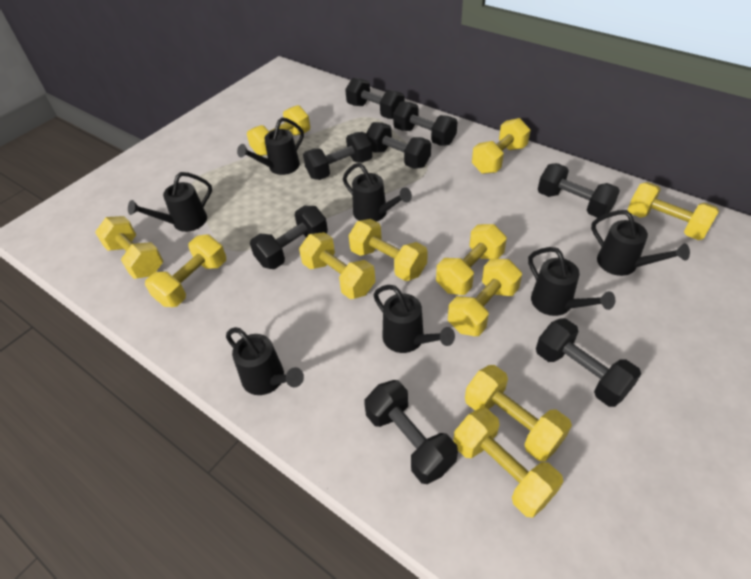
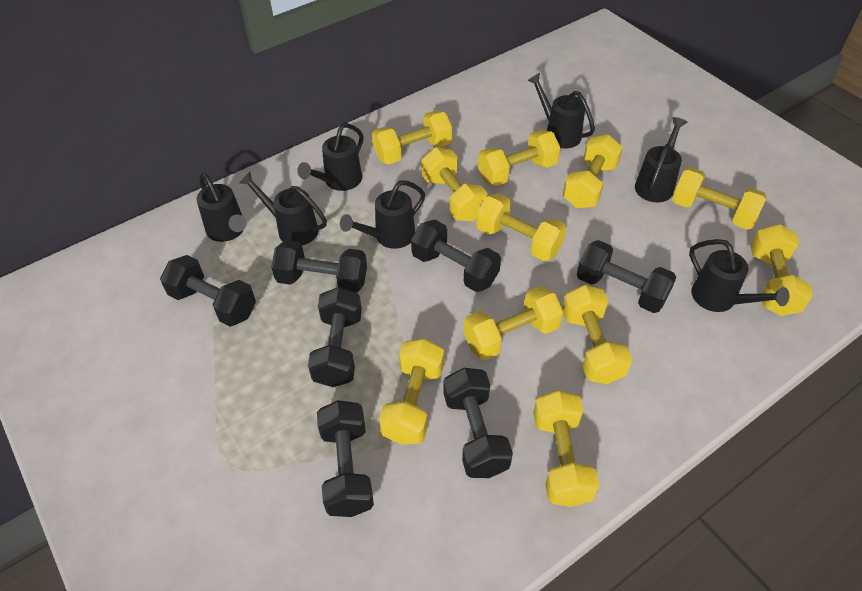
black dumbbell: 8 -> 7

